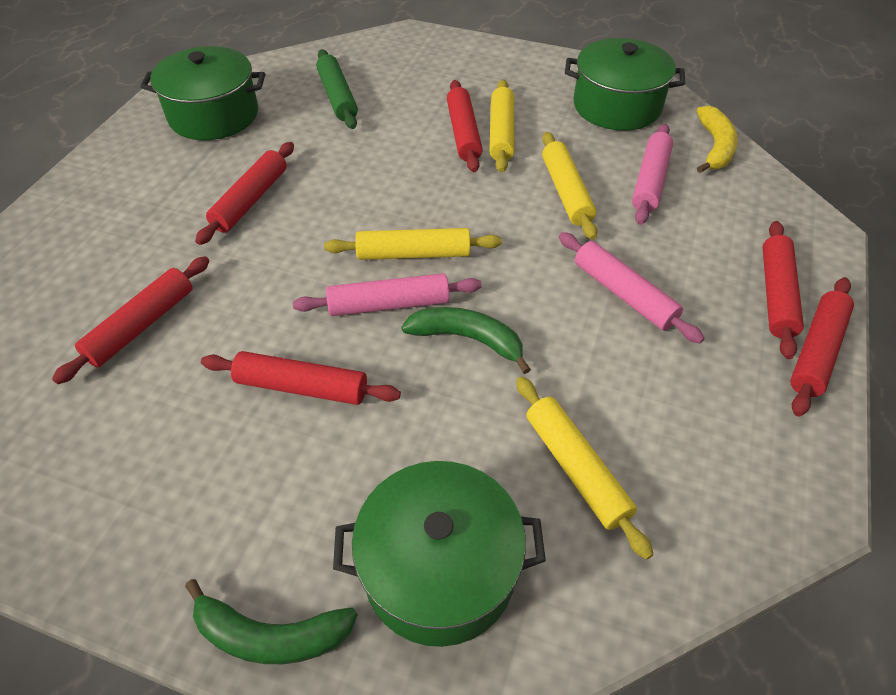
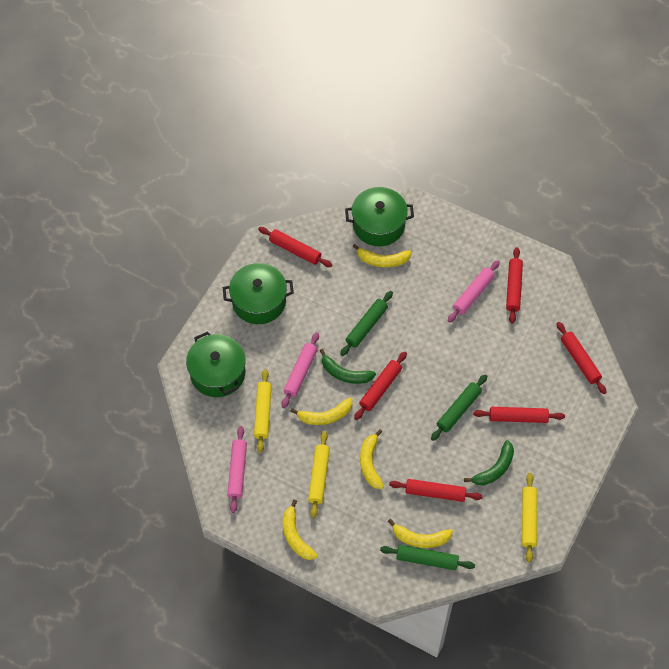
green rolling pin: 1 -> 3
yellow banana: 1 -> 5
yellow rolling pin: 4 -> 3

